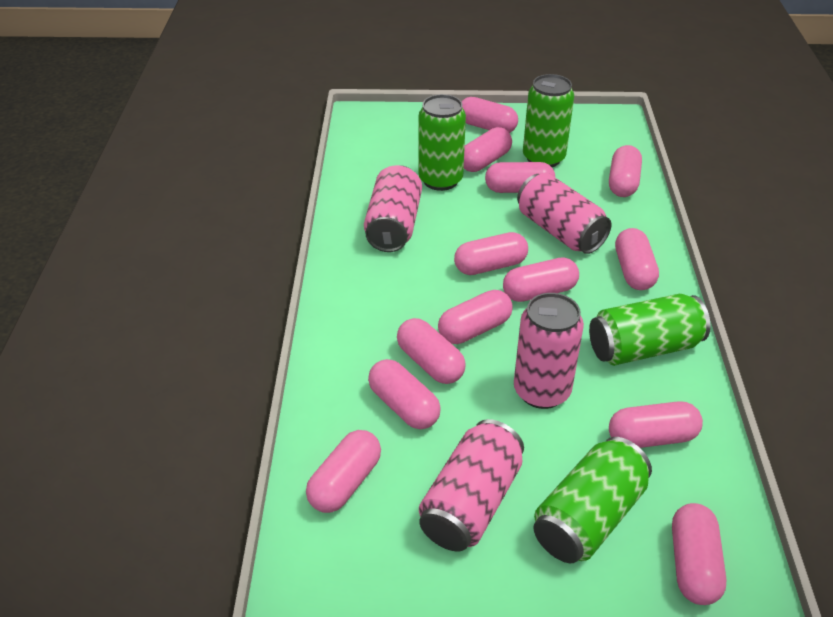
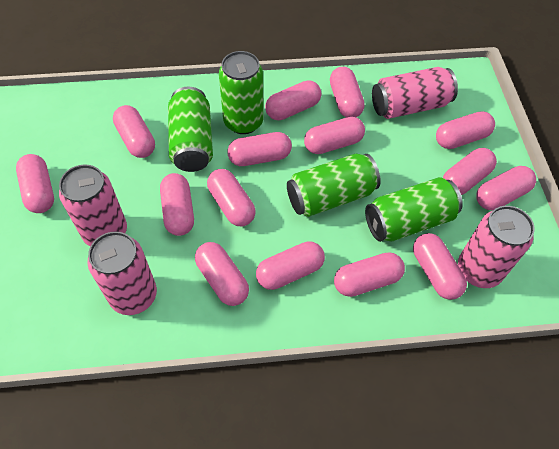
pink capsule: 13 -> 15

